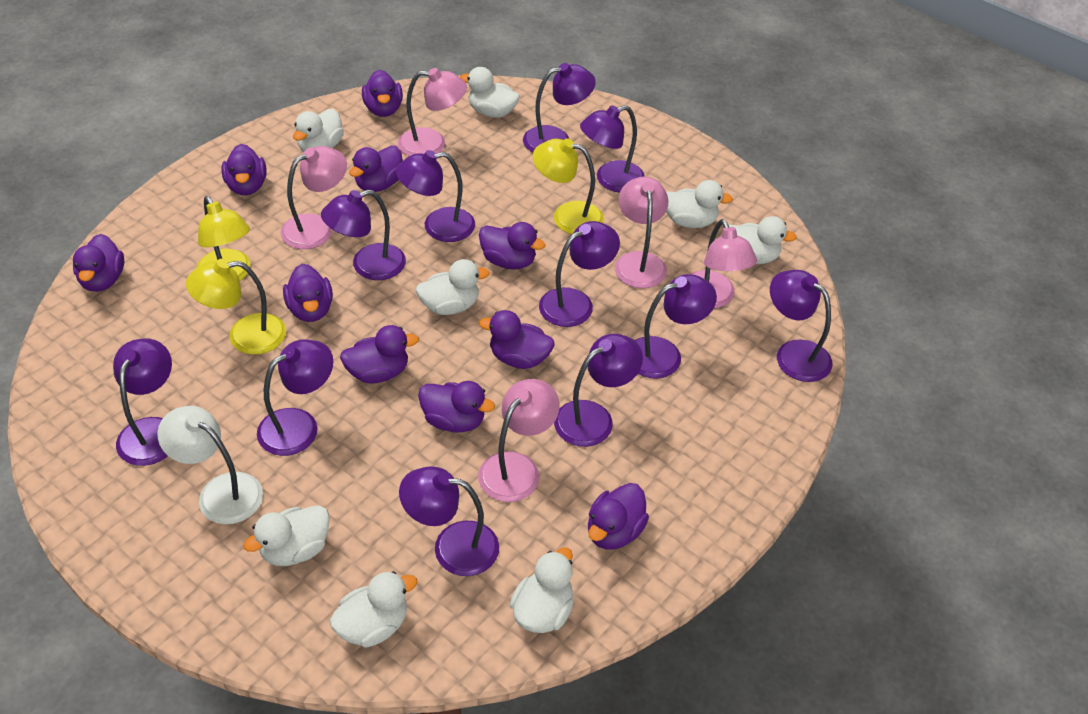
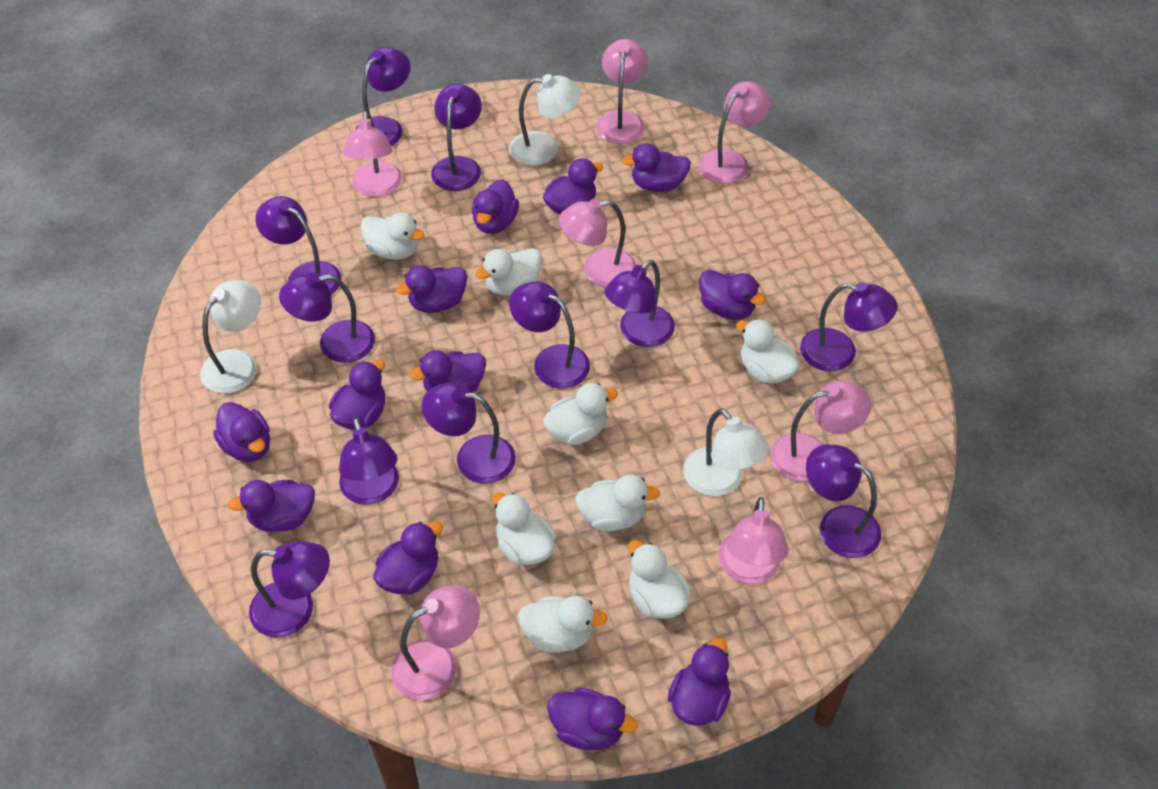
pink lamp: 5 -> 7
purple duck: 10 -> 12
white lamp: 1 -> 3
yellow lamp: 3 -> 0

